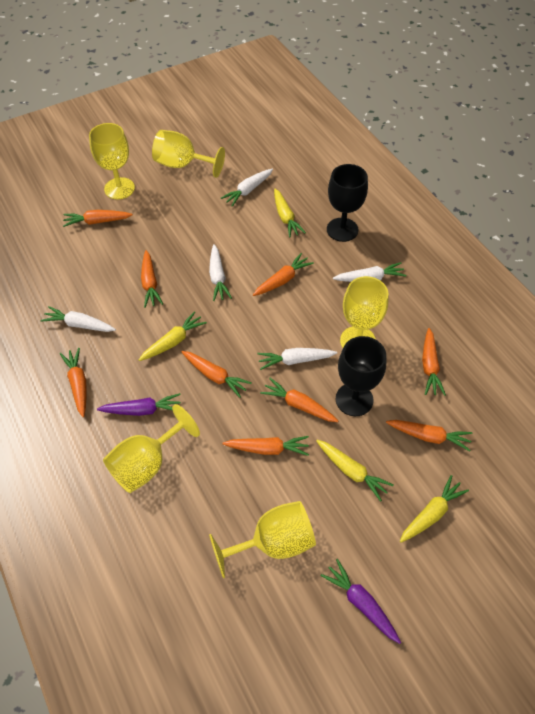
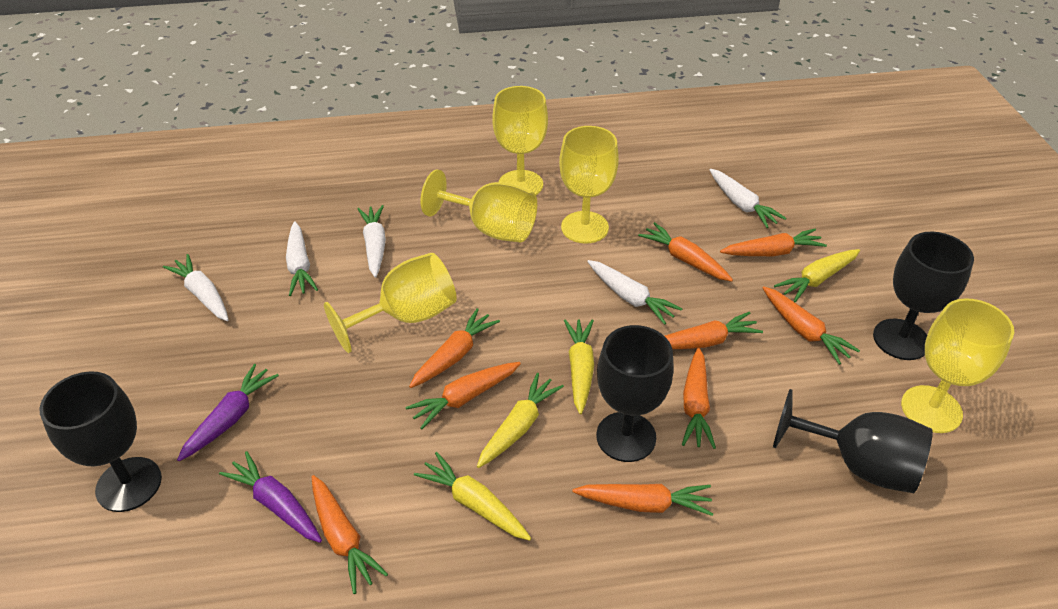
black goblet: 2 -> 4

